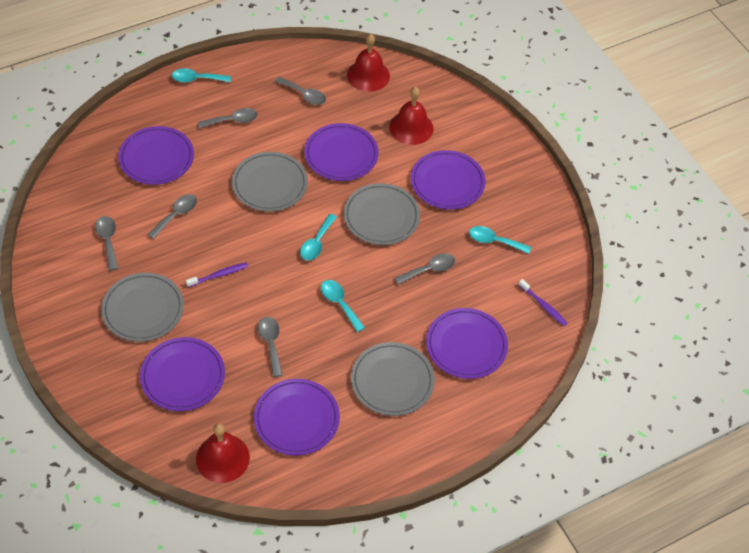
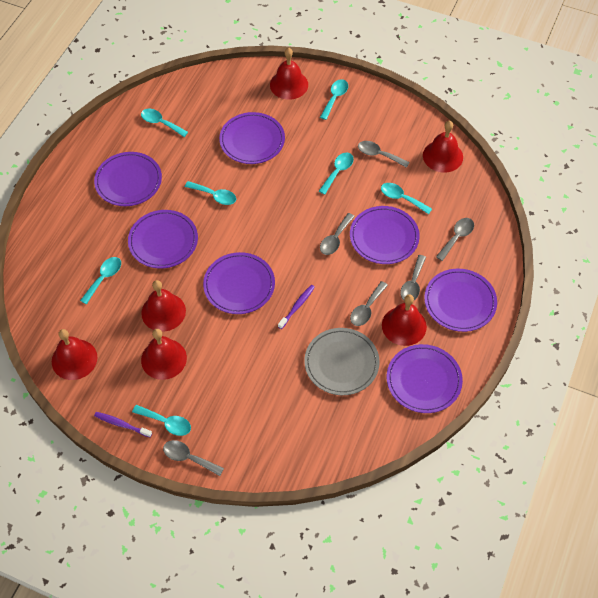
grey plate: 4 -> 1
purple plate: 6 -> 7
red bell: 3 -> 6
turquoise spoon: 4 -> 7

